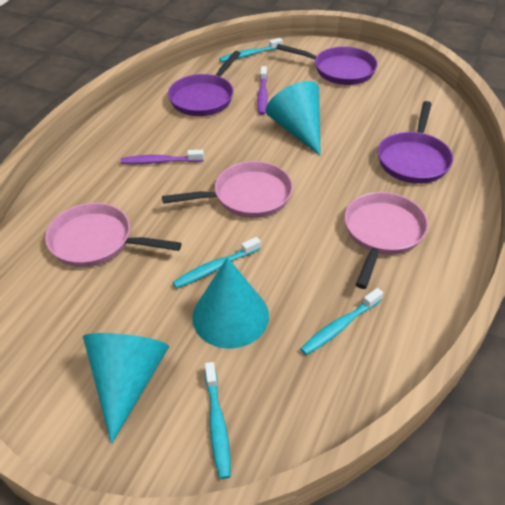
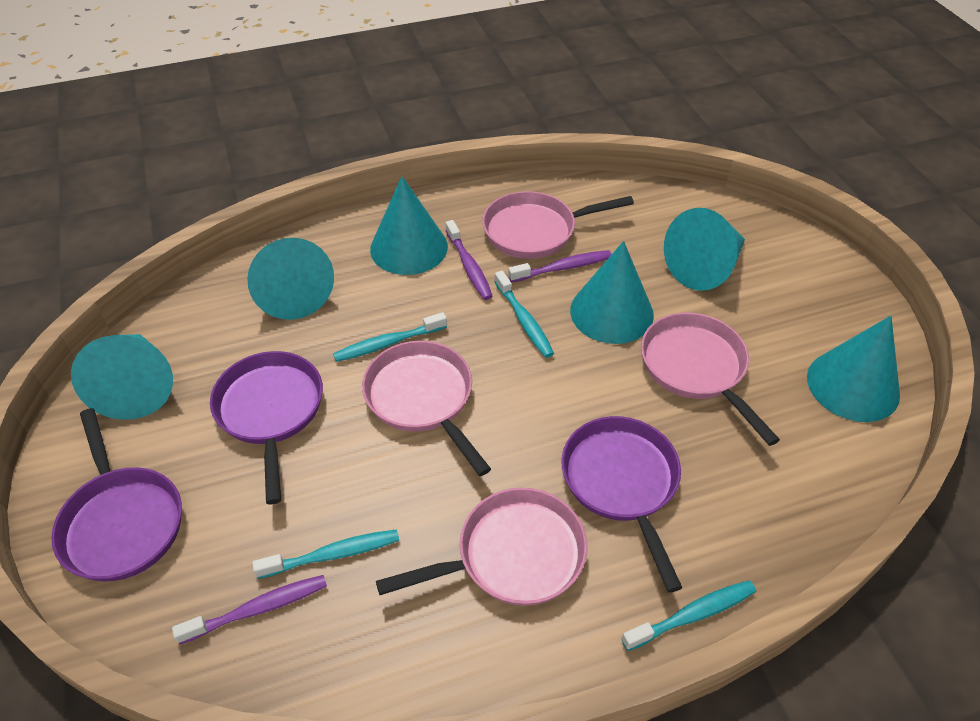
pink pan: 3 -> 4
purple toothbrush: 2 -> 3
turquoise cone: 3 -> 6

